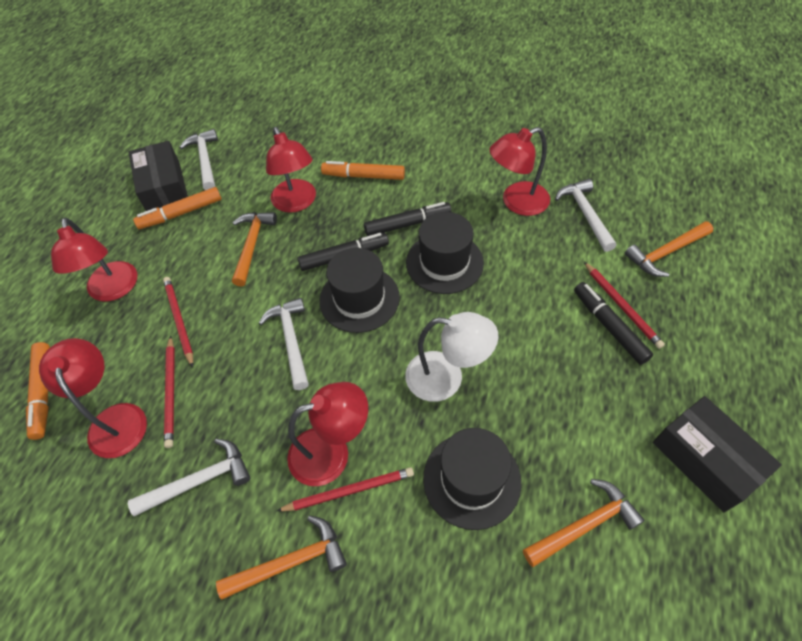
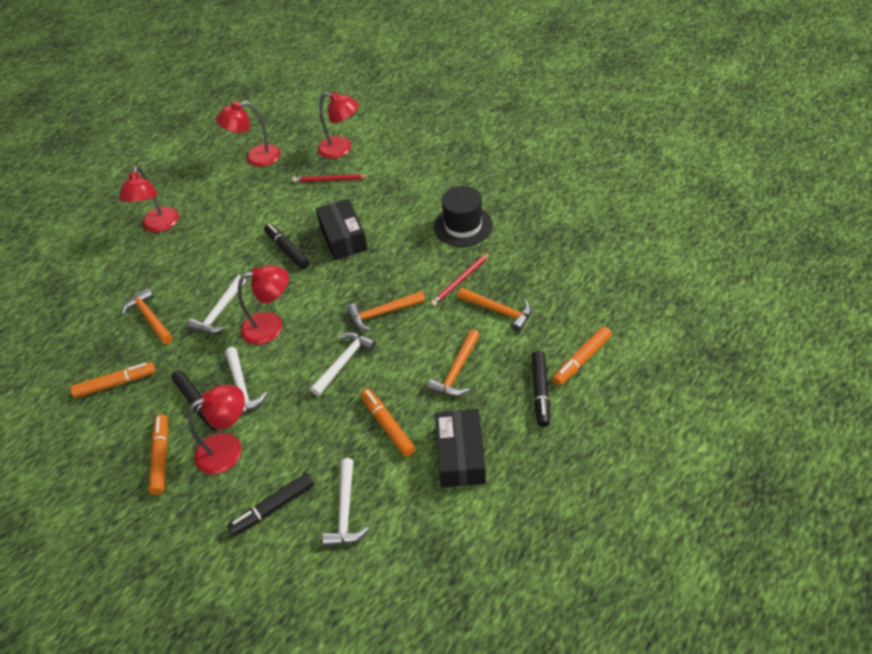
black hat: 3 -> 1
black marker: 3 -> 4
orange marker: 3 -> 4
red pencil: 4 -> 2
white lamp: 1 -> 0

